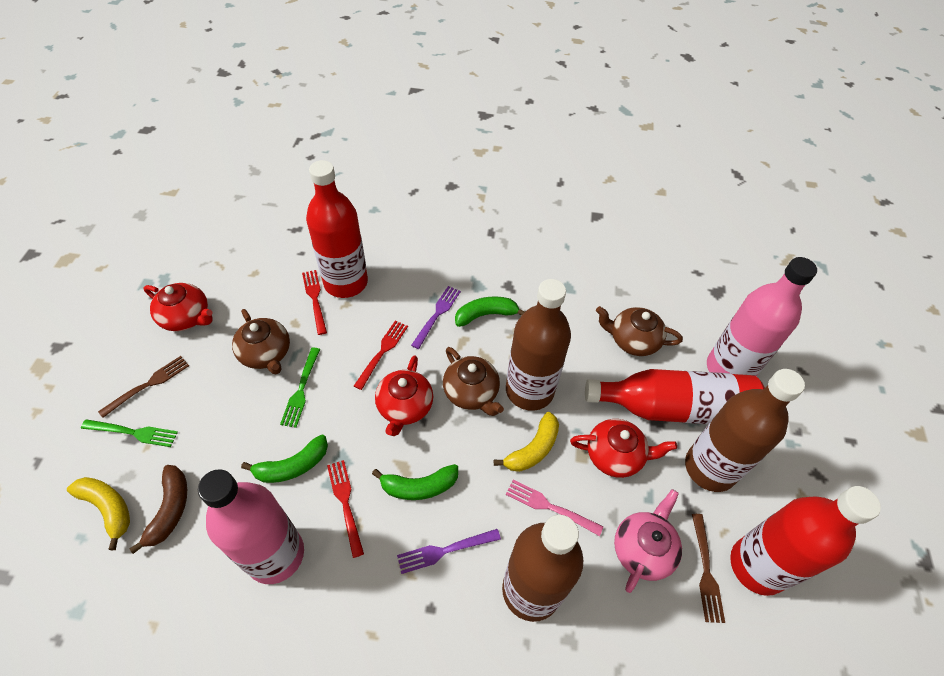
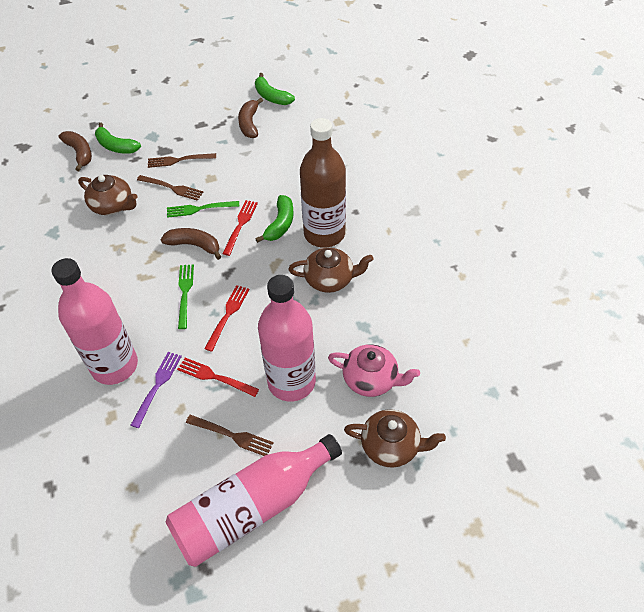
brown banana: 1 -> 3
brown bottle: 3 -> 1
brown fork: 2 -> 3
pink bottle: 2 -> 3
pink fork: 1 -> 0
purple fork: 2 -> 1
red bottle: 3 -> 0
red teapot: 3 -> 0
yellow banana: 2 -> 0

